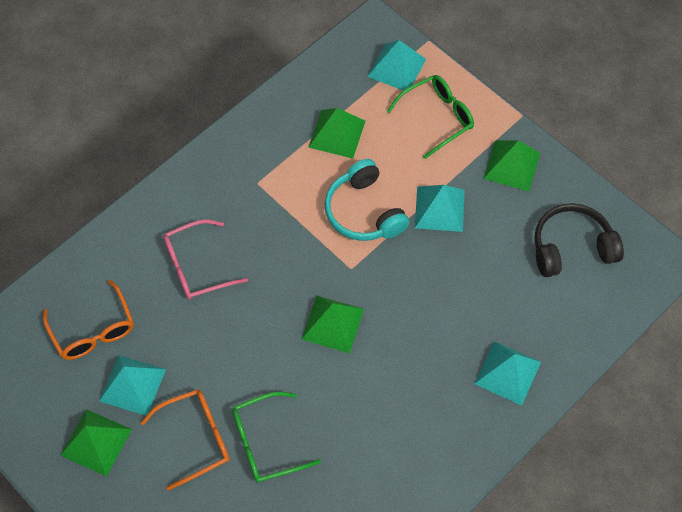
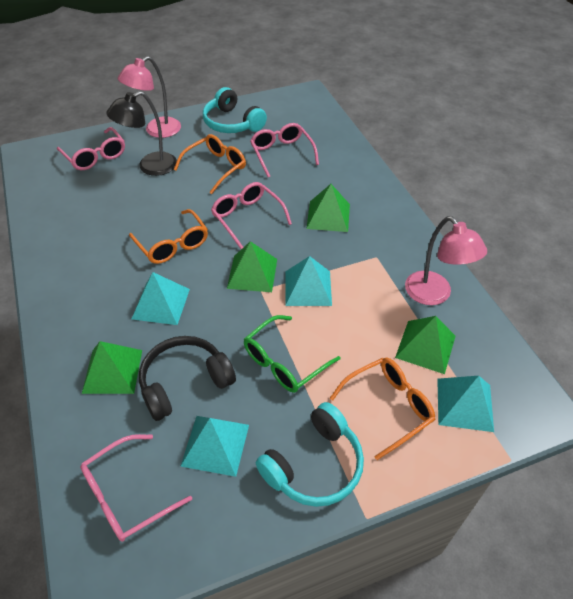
black lamp: 0 -> 1
green glasses: 2 -> 1
orange glasses: 2 -> 3
pink glasses: 1 -> 4
pink lamp: 0 -> 2
turquoise headphones: 1 -> 2

